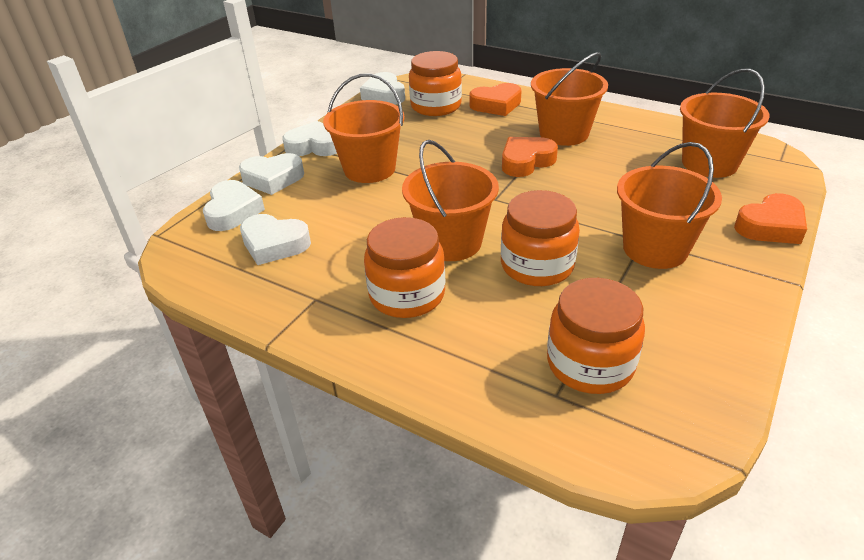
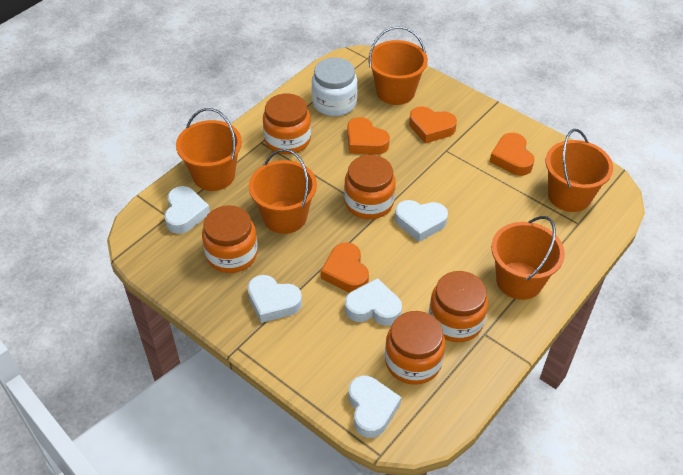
orange heart: 3 -> 4
orange jar: 4 -> 5
white jar: 0 -> 1

